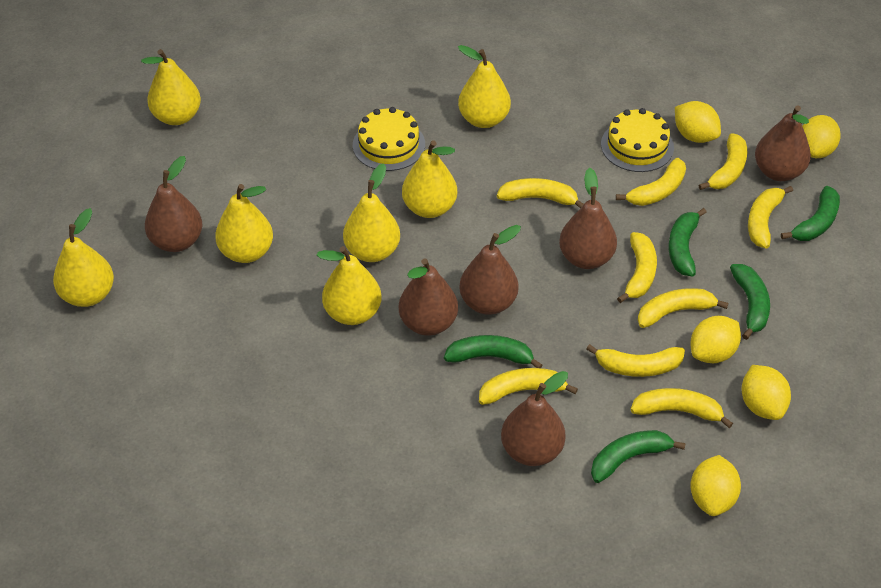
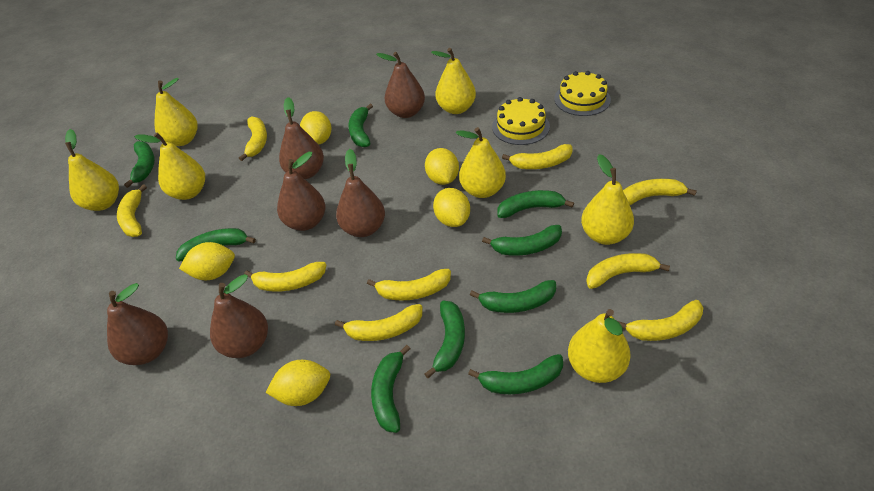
green banana: 5 -> 9

